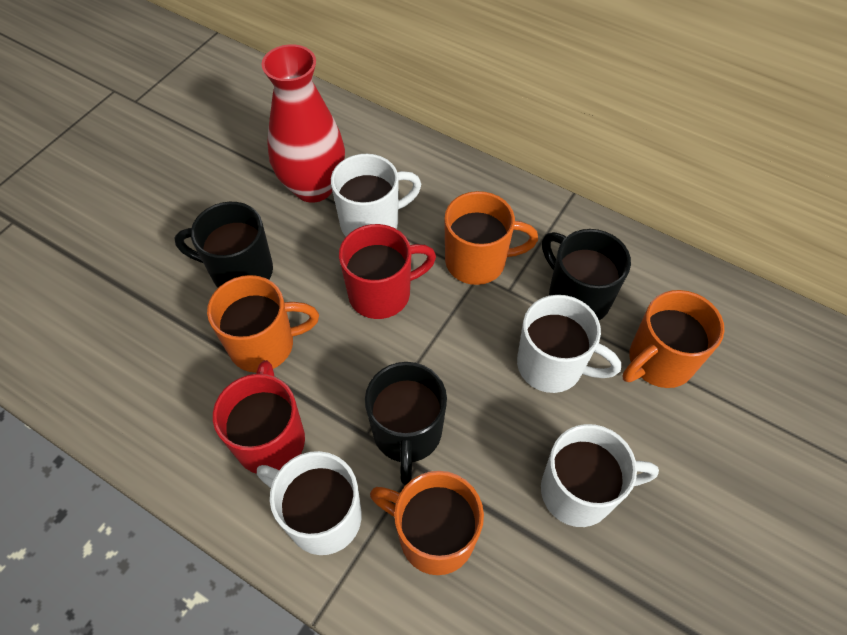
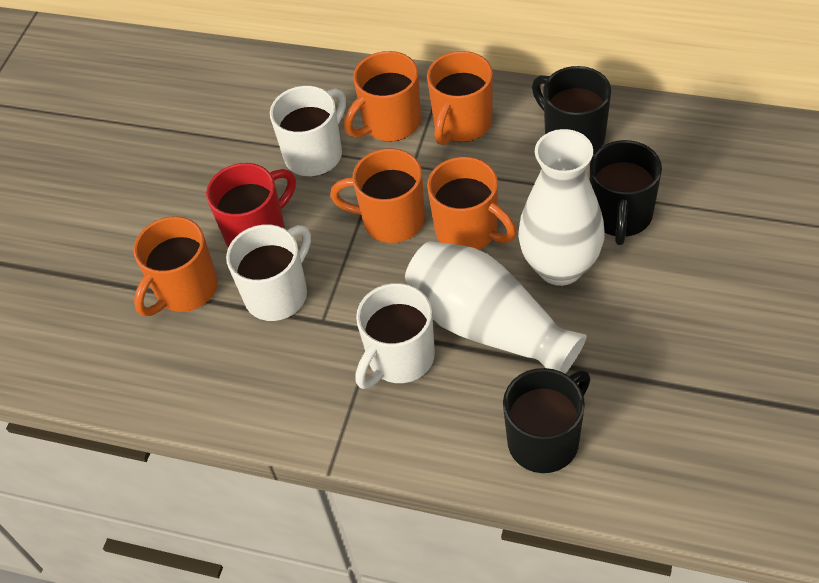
orange mug: 4 -> 5
red mug: 2 -> 1
red vase: 1 -> 0
white mug: 4 -> 3
white vase: 0 -> 2

